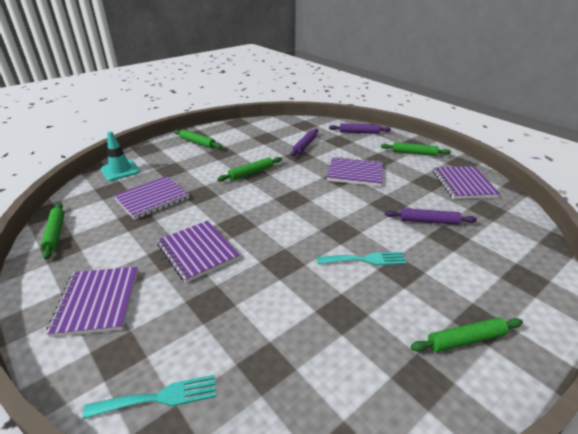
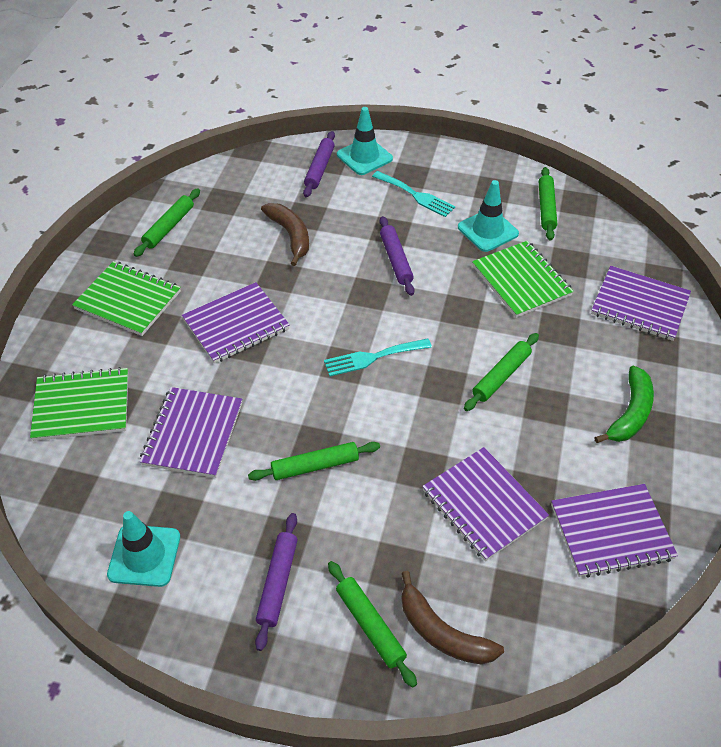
brown banana: 0 -> 2
green banana: 0 -> 1
green notebook: 0 -> 3
turquoise traffic cone: 1 -> 3

